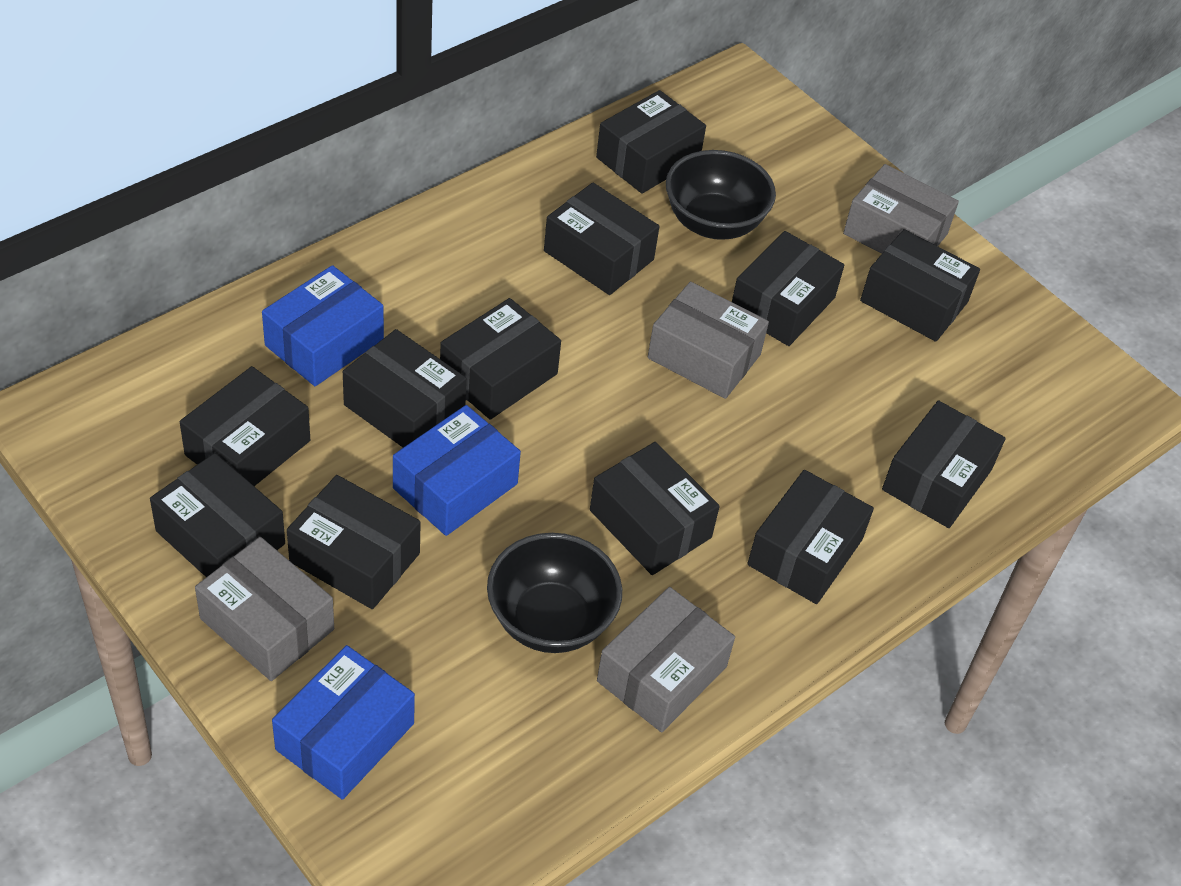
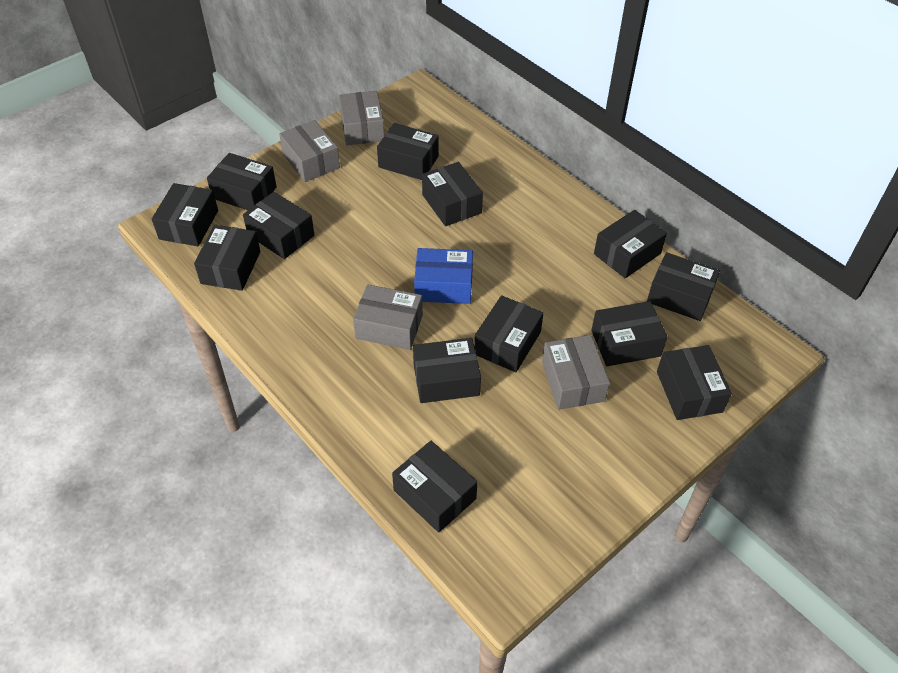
black bowl: 2 -> 0
black box: 12 -> 13
blue box: 3 -> 1

